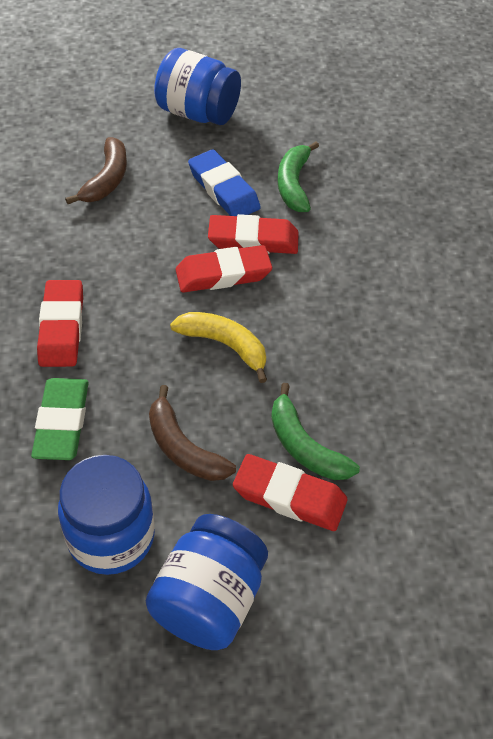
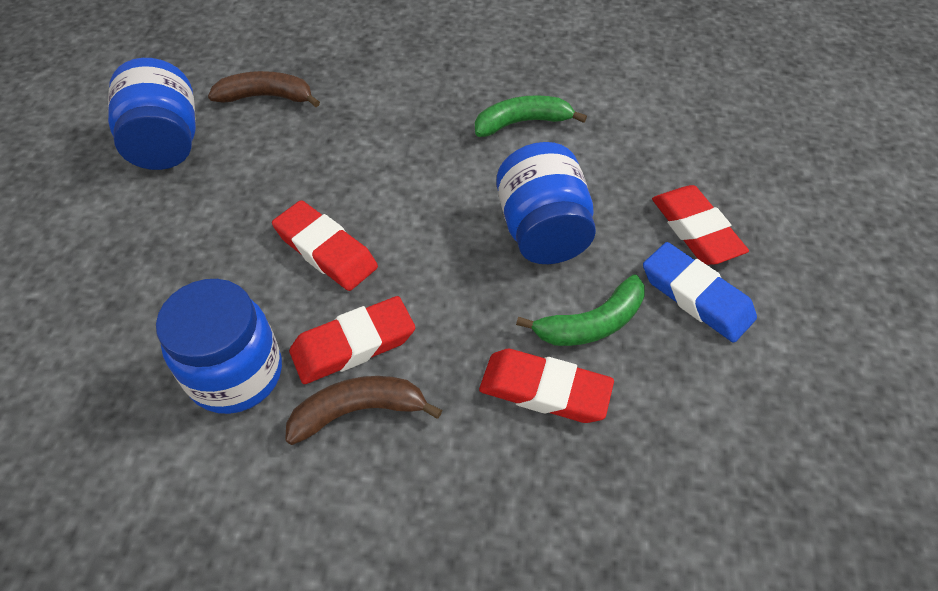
green eraser: 1 -> 0
yellow banana: 1 -> 0

